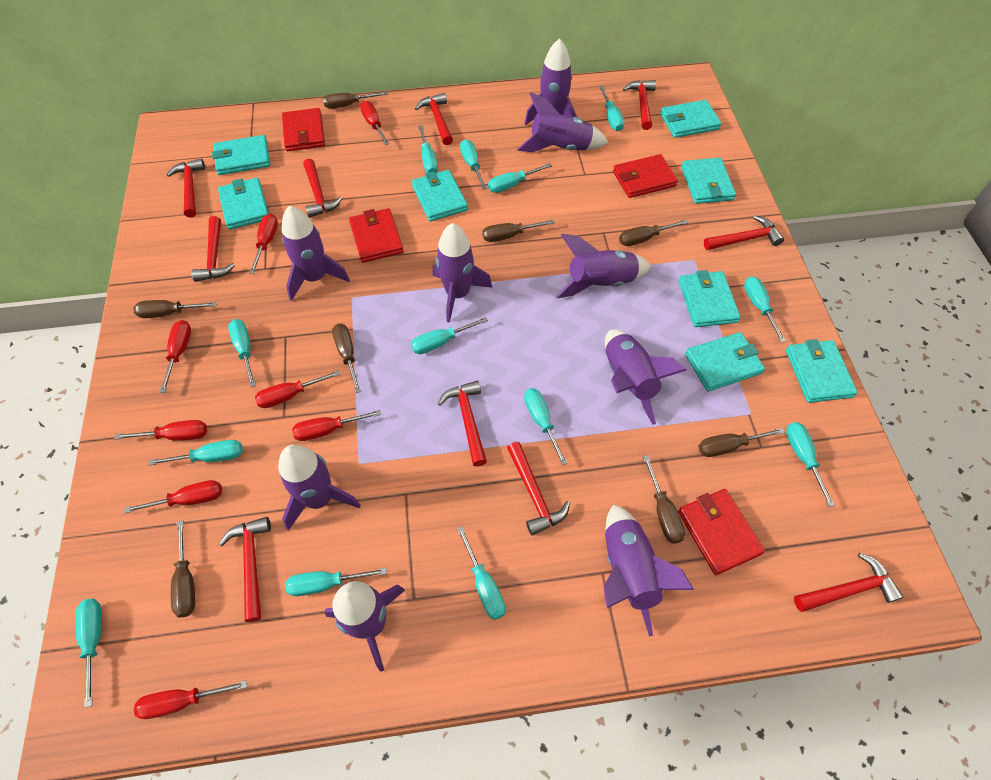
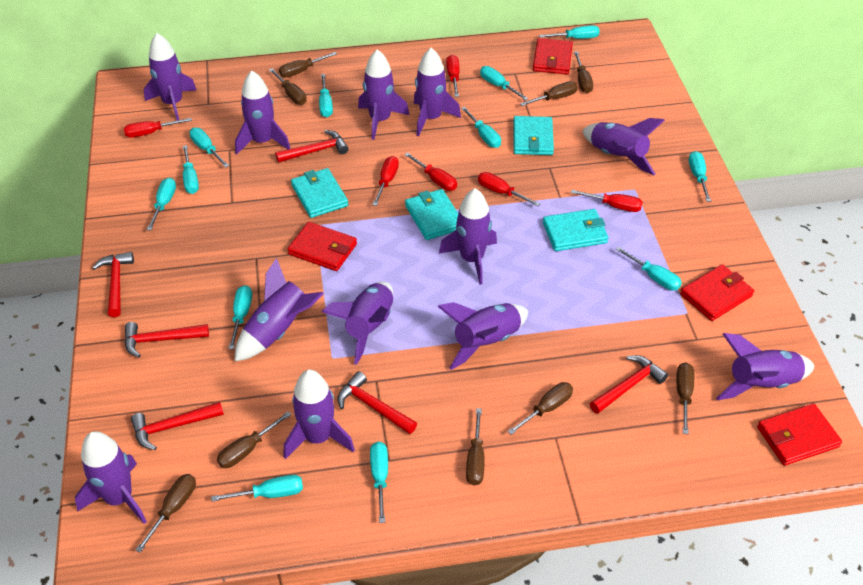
brown screwdriver: 8 -> 9
purple rocket: 9 -> 12
red hammer: 10 -> 6
red screwdriver: 8 -> 6
turquoise screwdriver: 13 -> 12
turquoise wallet: 8 -> 4

